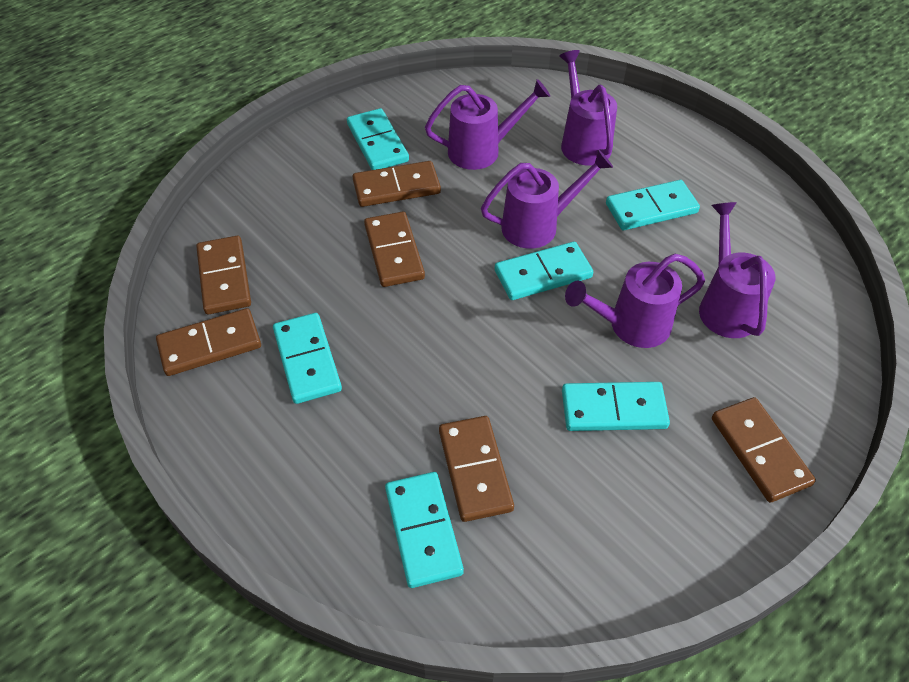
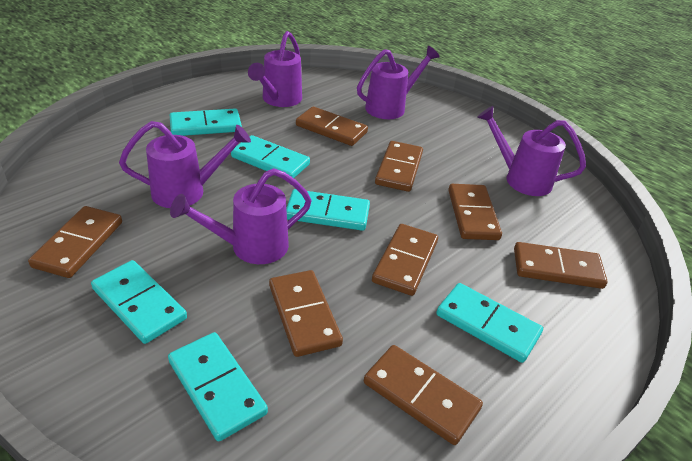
brown domino: 6 -> 8

